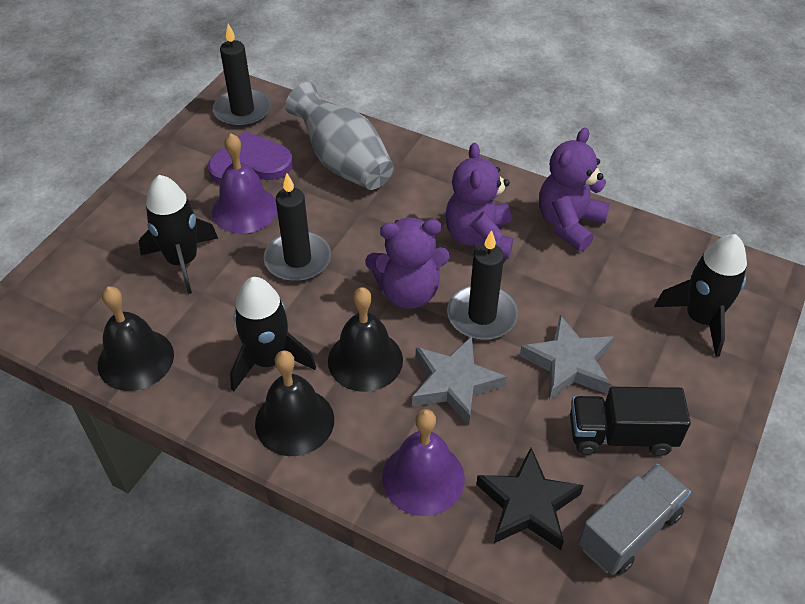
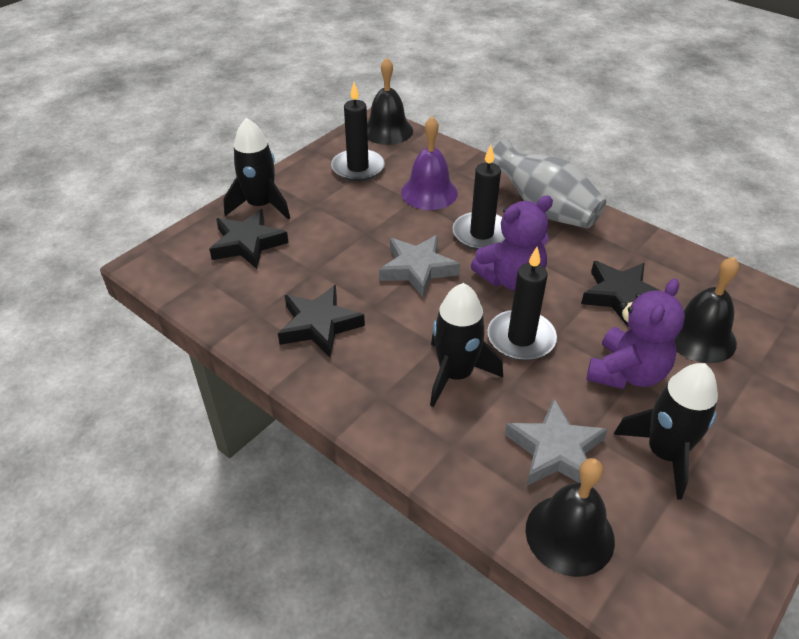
black star: 1 -> 3
black truck: 1 -> 0
grey truck: 1 -> 0
purple bell: 2 -> 1
purple heart: 1 -> 0
purple teddy bear: 3 -> 2

